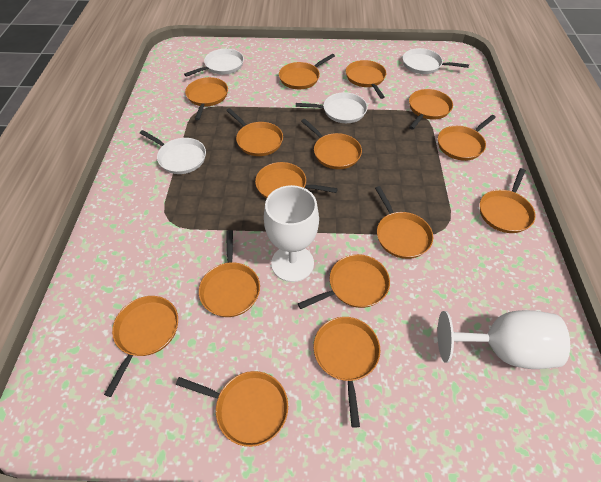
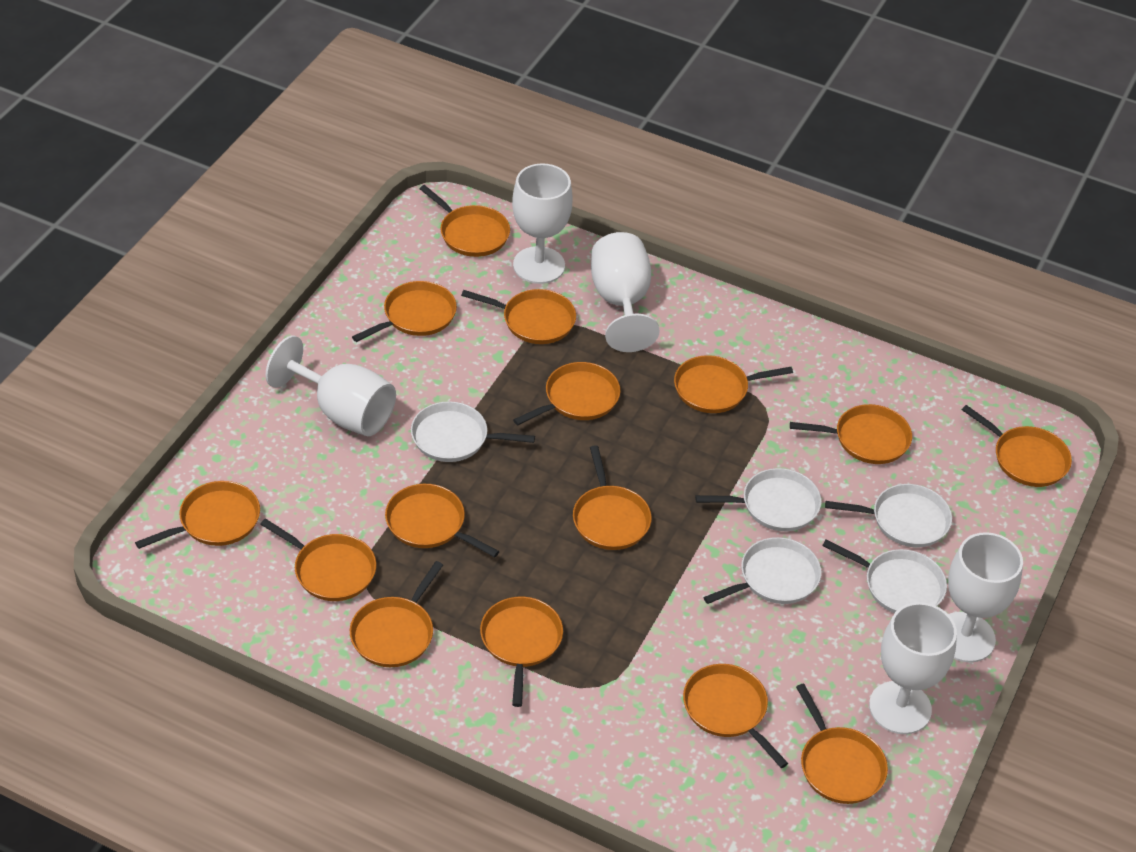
white goblet: 2 -> 5
white pan: 4 -> 5

